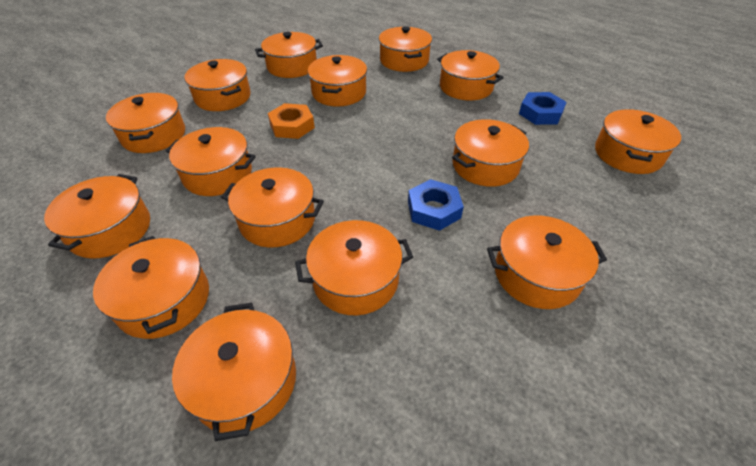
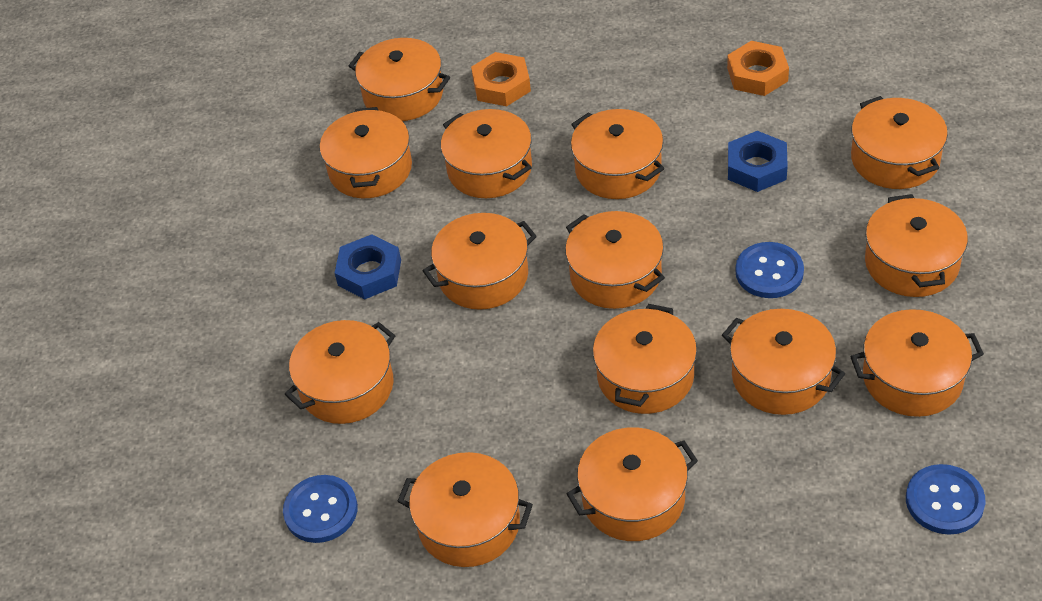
blue button: 0 -> 3
orange nut: 1 -> 2
orange pot: 15 -> 14

